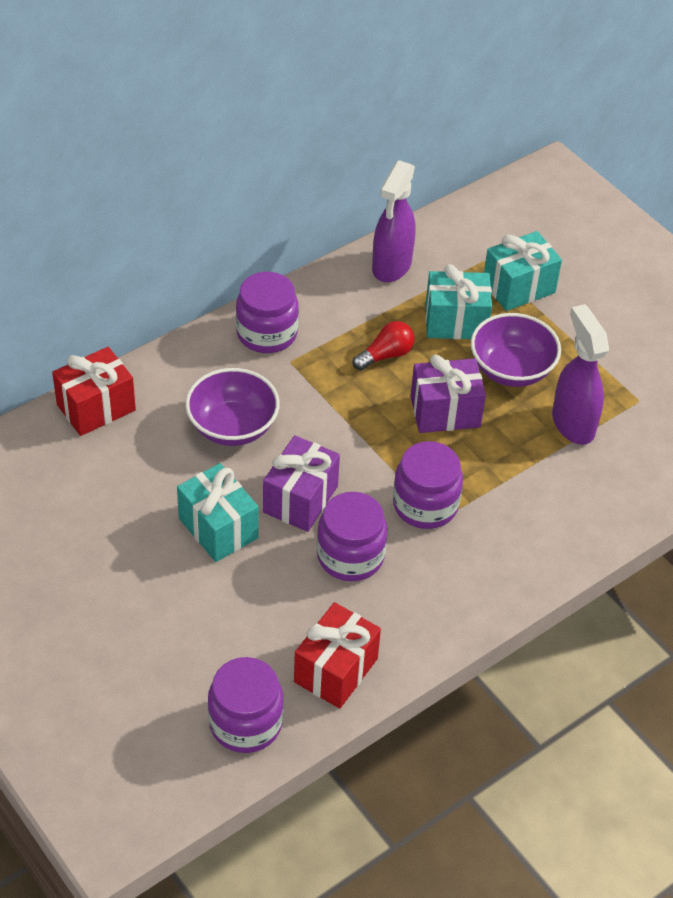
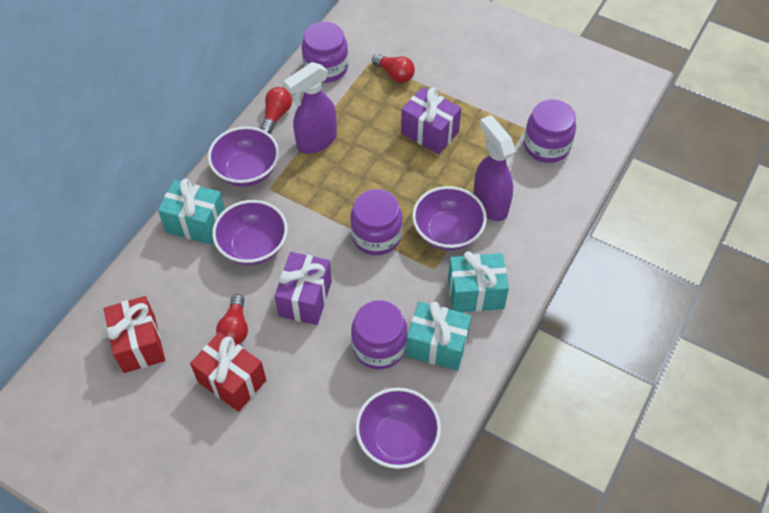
purple bowl: 2 -> 4
red light bulb: 1 -> 3

